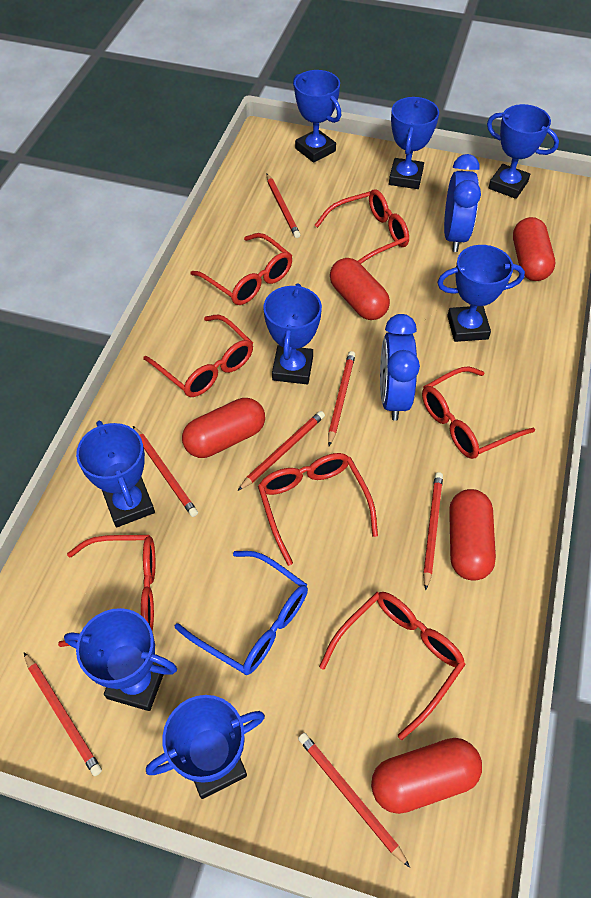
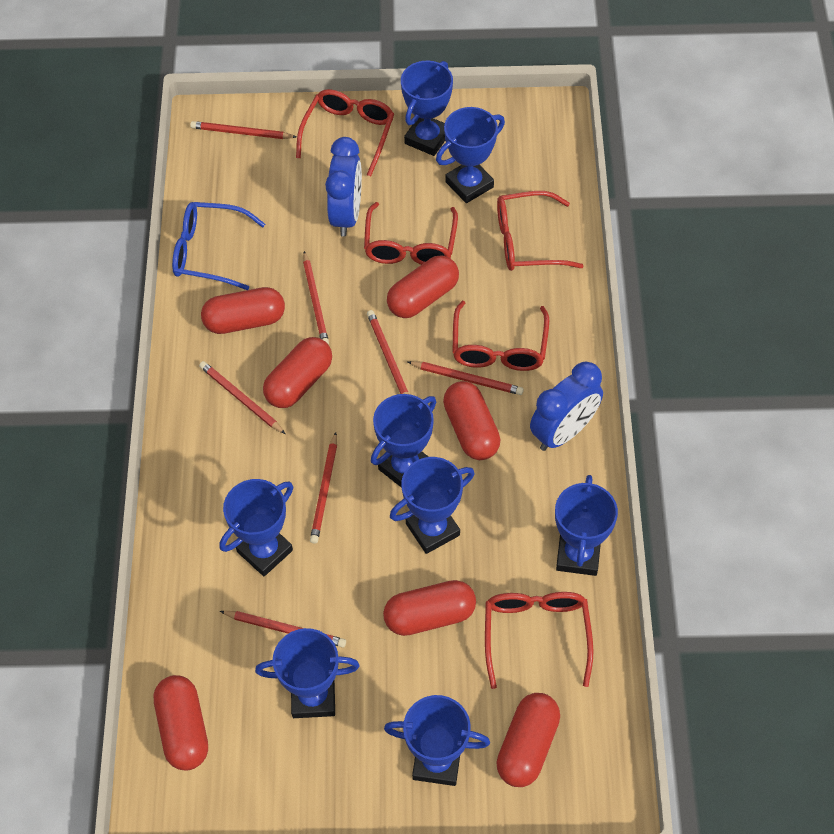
red capsule: 5 -> 7
red glasses: 7 -> 5

